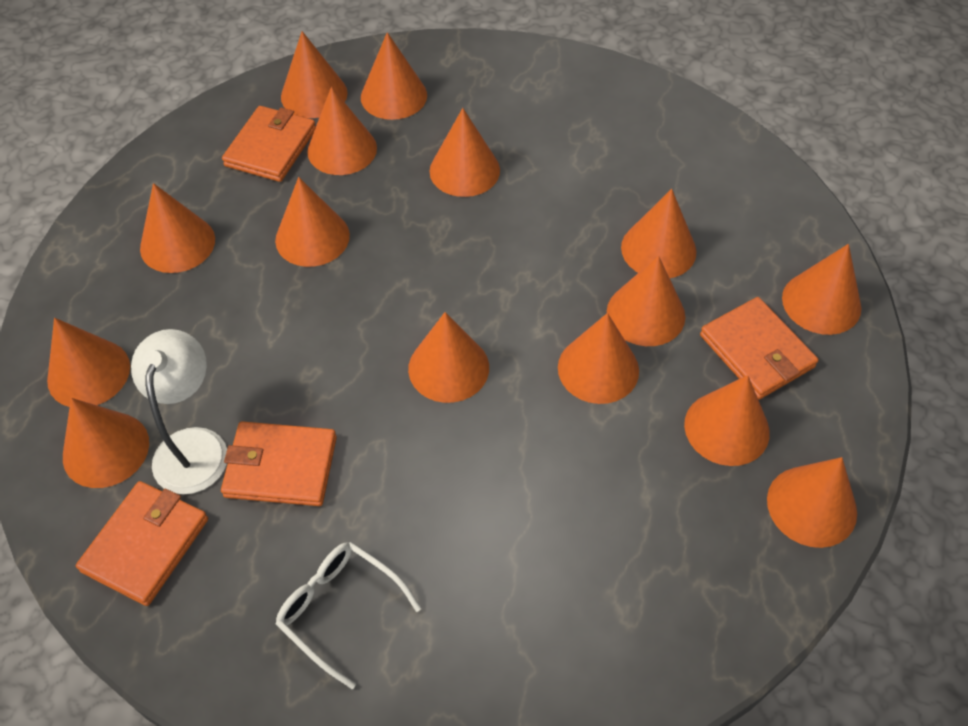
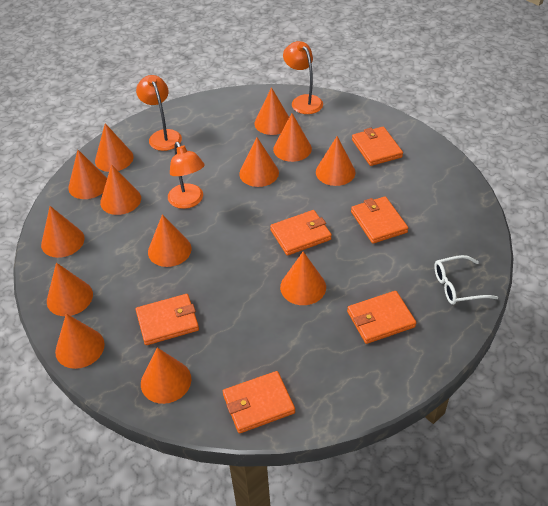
orange cone: 15 -> 13
orange lamp: 0 -> 3
orange wallet: 4 -> 6
white lamp: 1 -> 0

